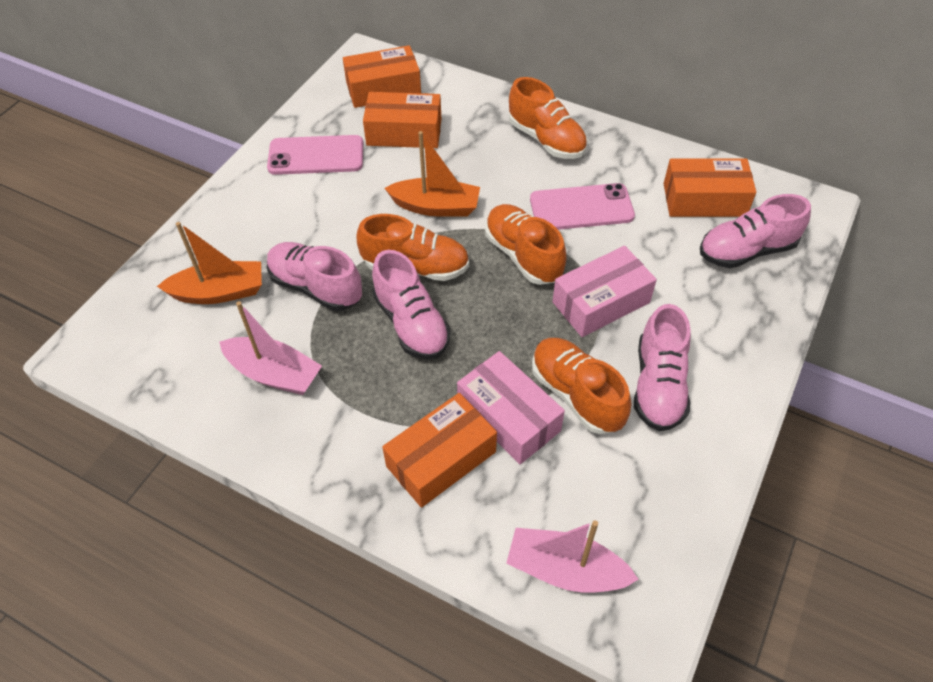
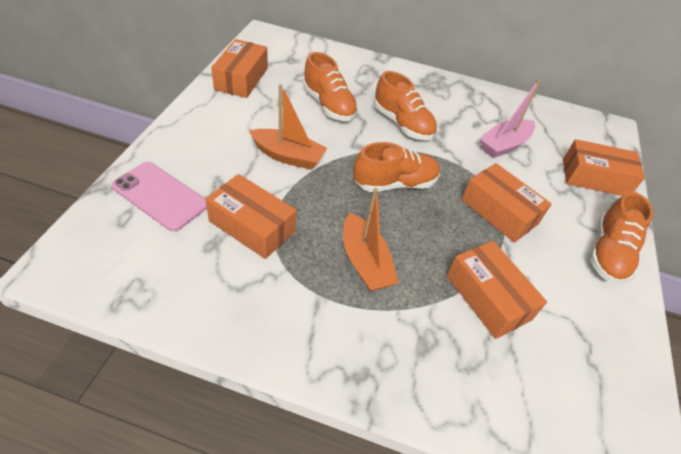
orange box: 4 -> 5
pink boat: 2 -> 1
pink box: 2 -> 0
pink phone: 2 -> 1
pink shoe: 4 -> 0

